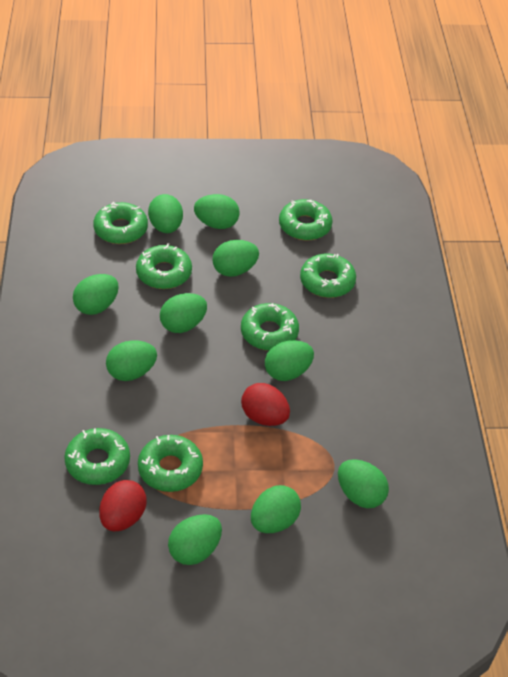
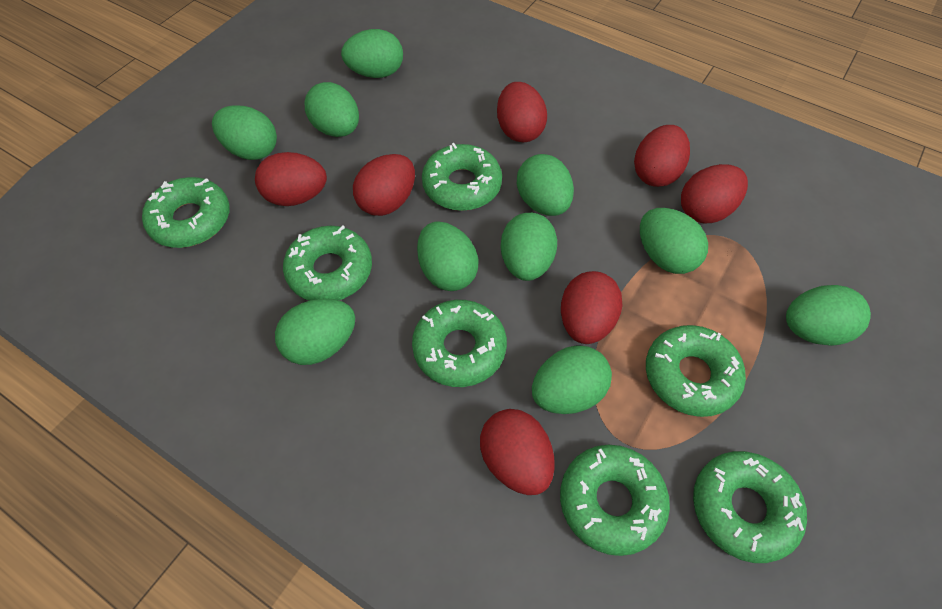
red egg: 2 -> 7

